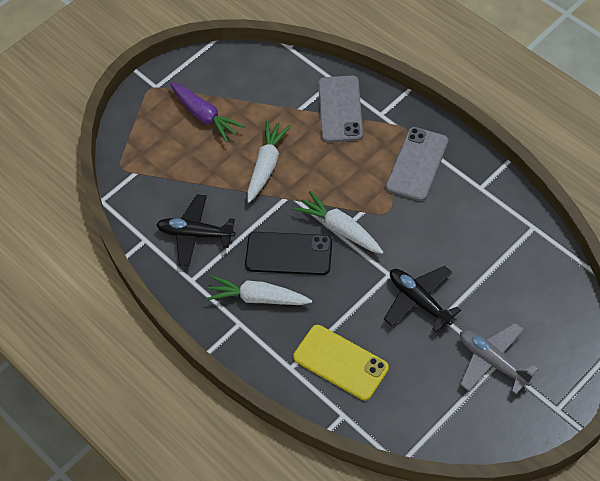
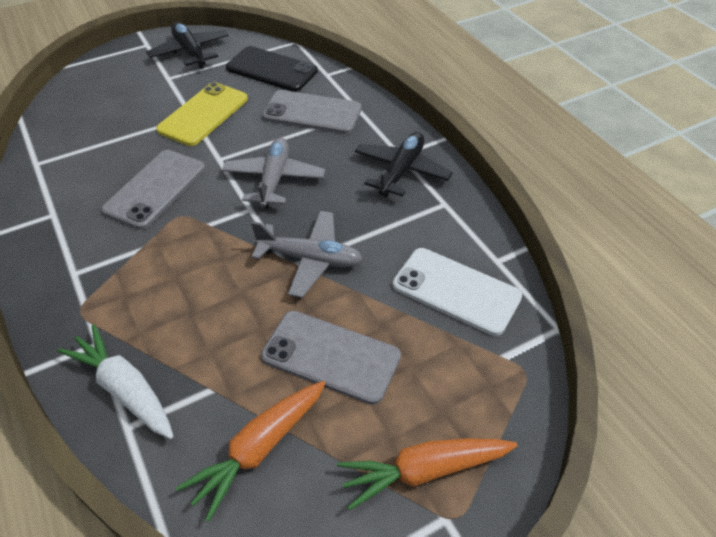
grey phone: 2 -> 3
grey plane: 1 -> 2
orange carrot: 0 -> 2
purple carrot: 1 -> 0
white carrot: 3 -> 1
white phone: 0 -> 1

